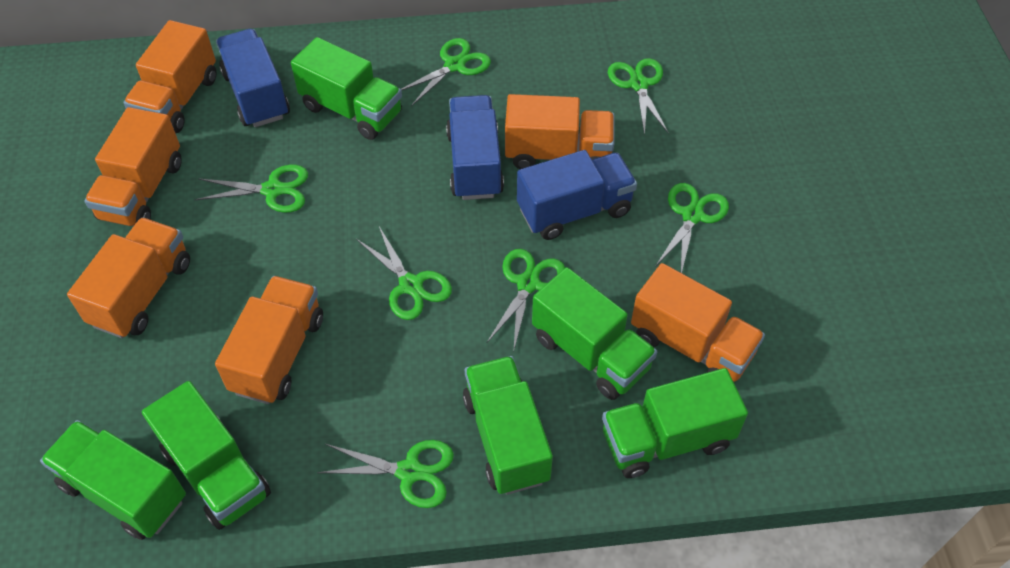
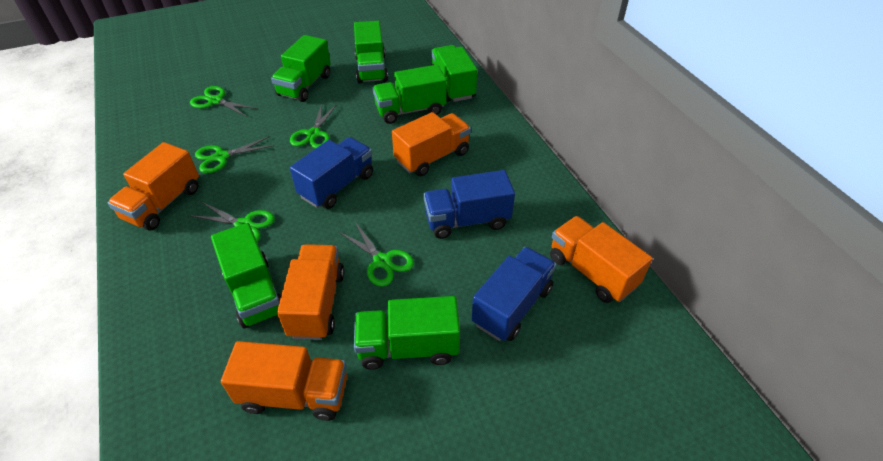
green scissors: 7 -> 5
orange truck: 6 -> 5

